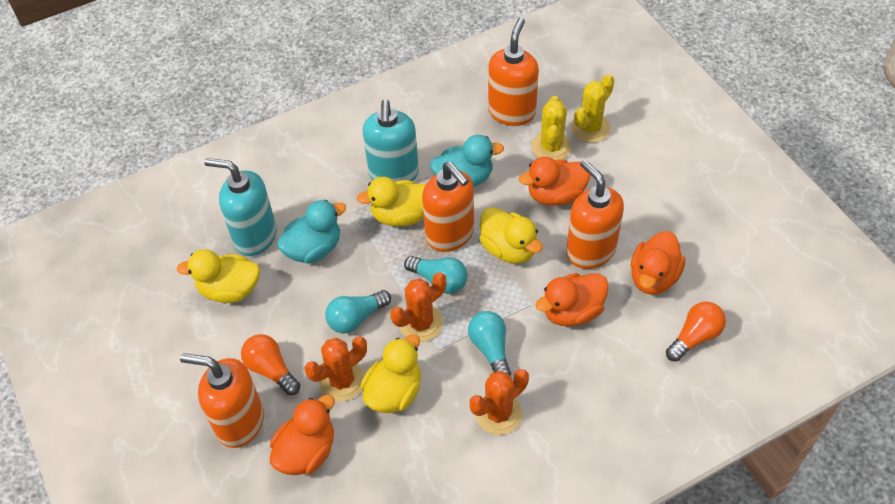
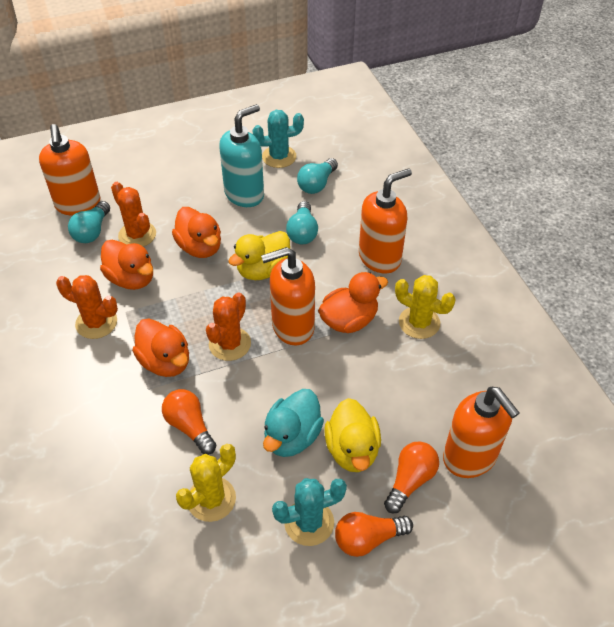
orange light bulb: 2 -> 3
turquoise cactus: 0 -> 2
turquoise duck: 2 -> 1
turquoise soap dispenser: 2 -> 1
yellow duck: 4 -> 2

